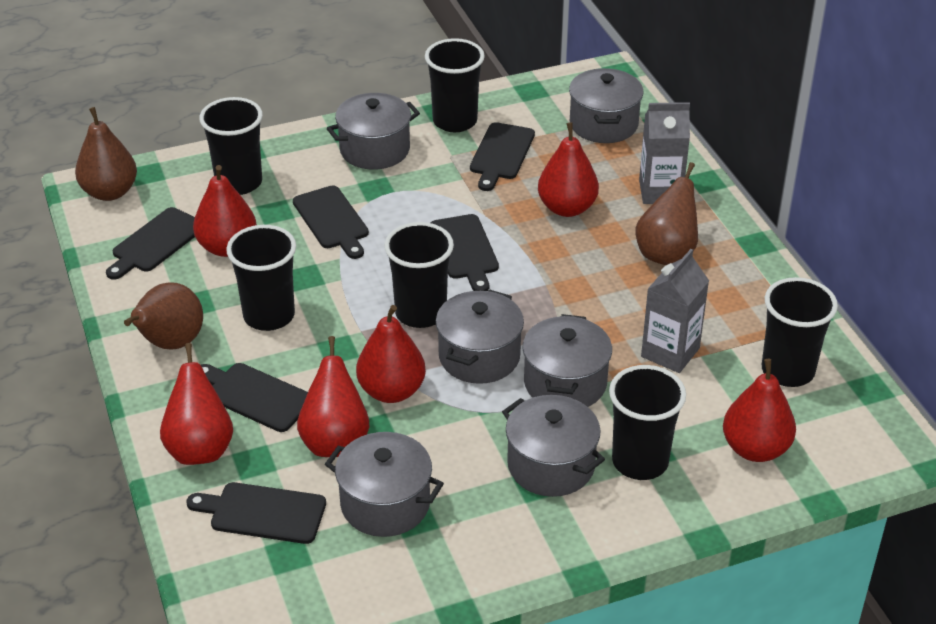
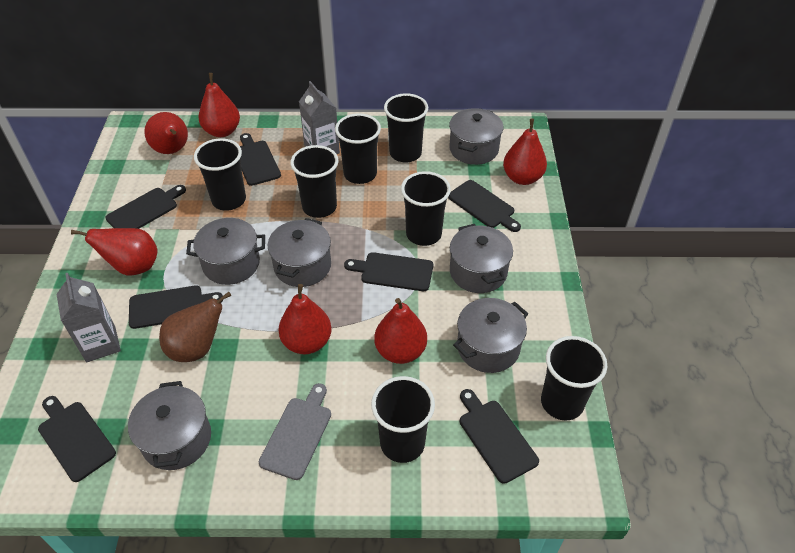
black cup: 6 -> 7
black cutting board: 6 -> 7
brown pear: 3 -> 1
grey cutting board: 0 -> 1

